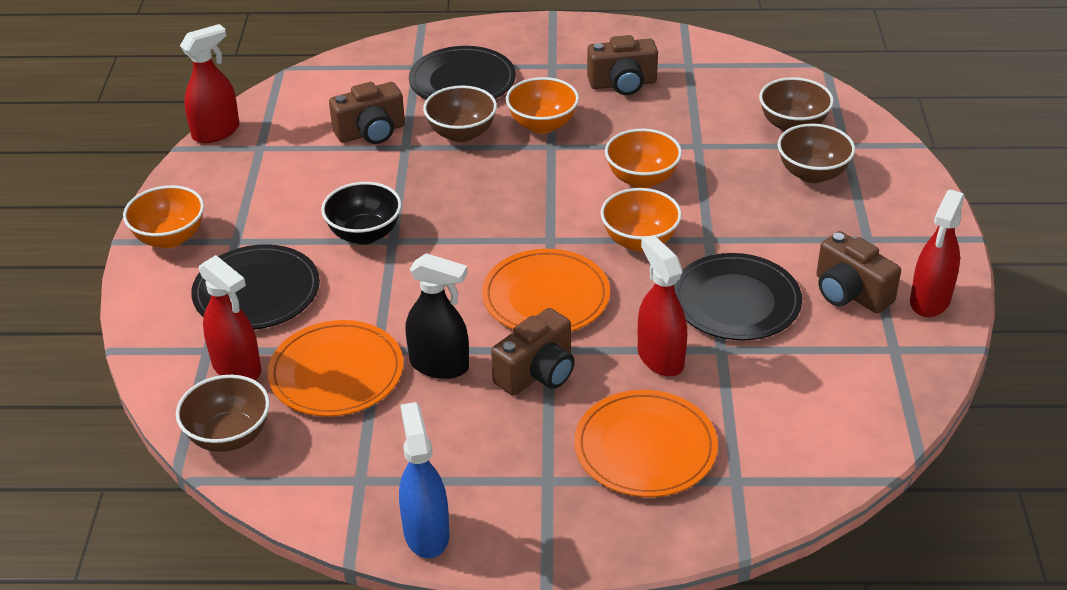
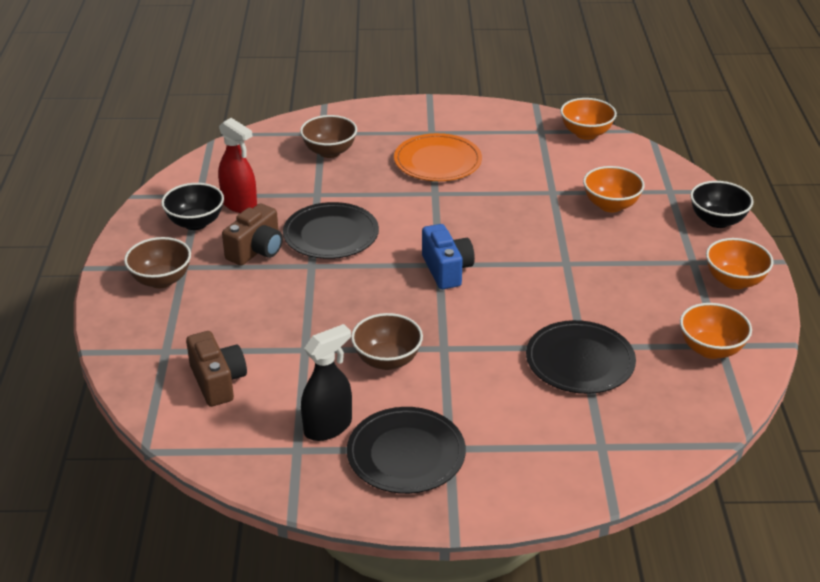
black bowl: 1 -> 2
blue camera: 0 -> 1
blue spray bottle: 1 -> 0
brown bowl: 4 -> 3
brown camera: 4 -> 2
orange plate: 3 -> 1
red spray bottle: 4 -> 1

